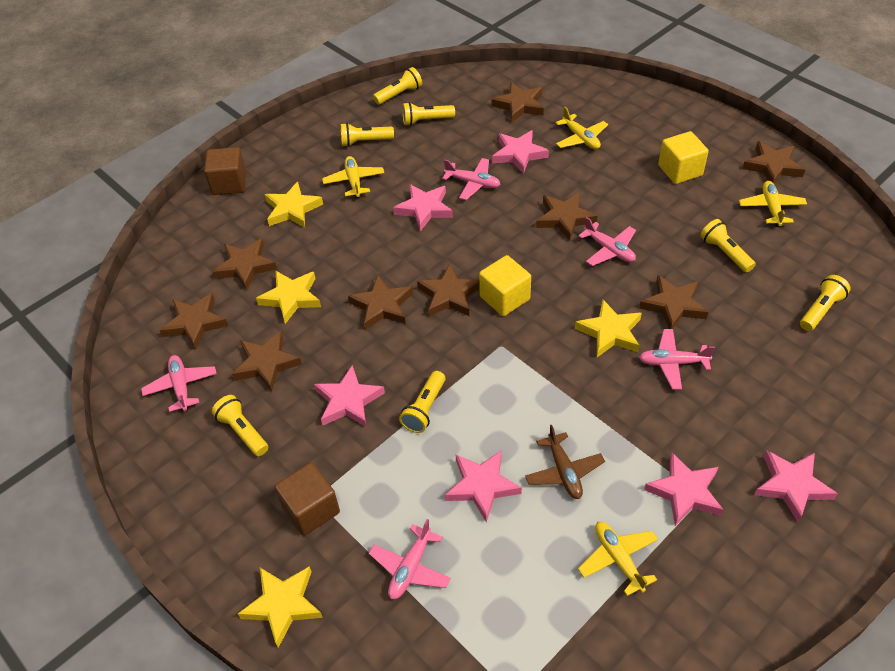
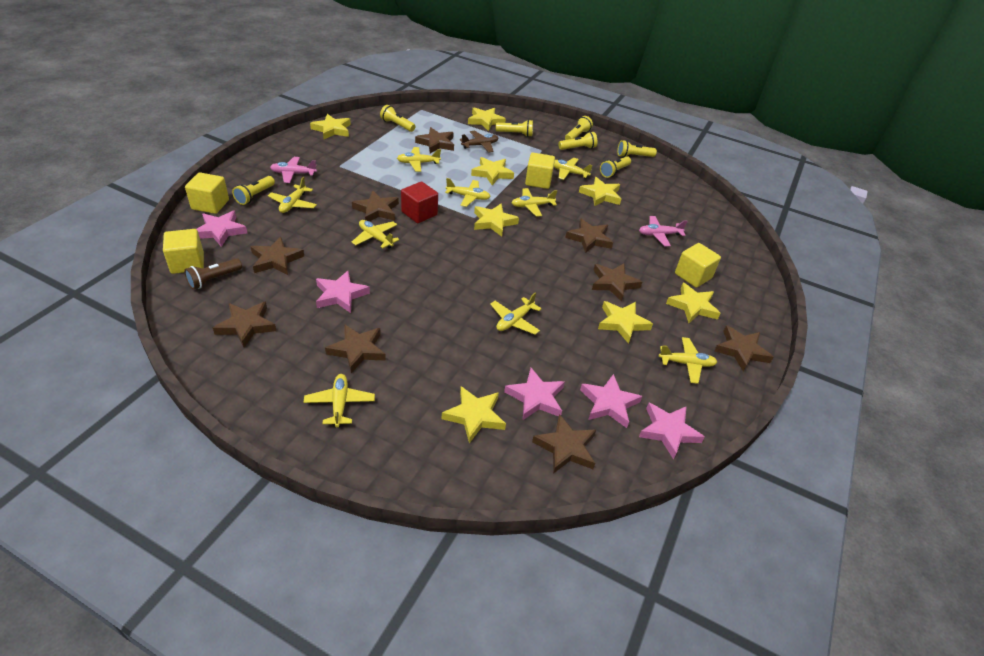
brown cube: 2 -> 0
brown flashlight: 0 -> 1
pink plane: 5 -> 2
pink star: 6 -> 5
red cube: 0 -> 1
yellow cube: 2 -> 4
yellow plane: 4 -> 9
yellow star: 4 -> 8

